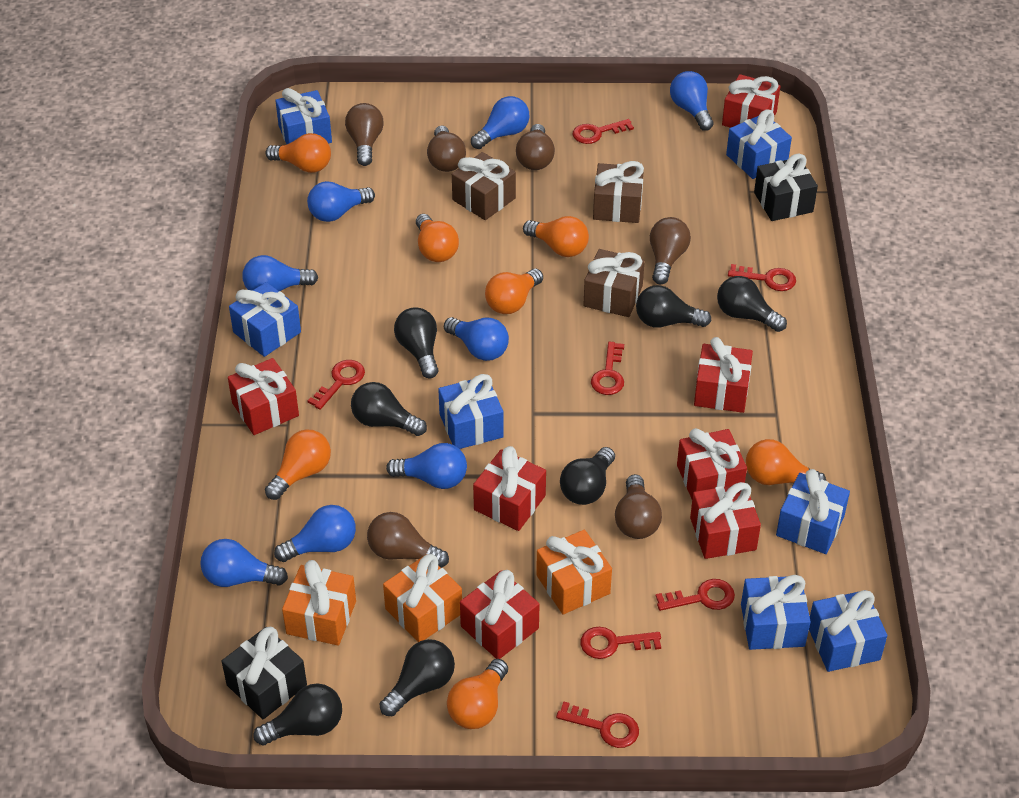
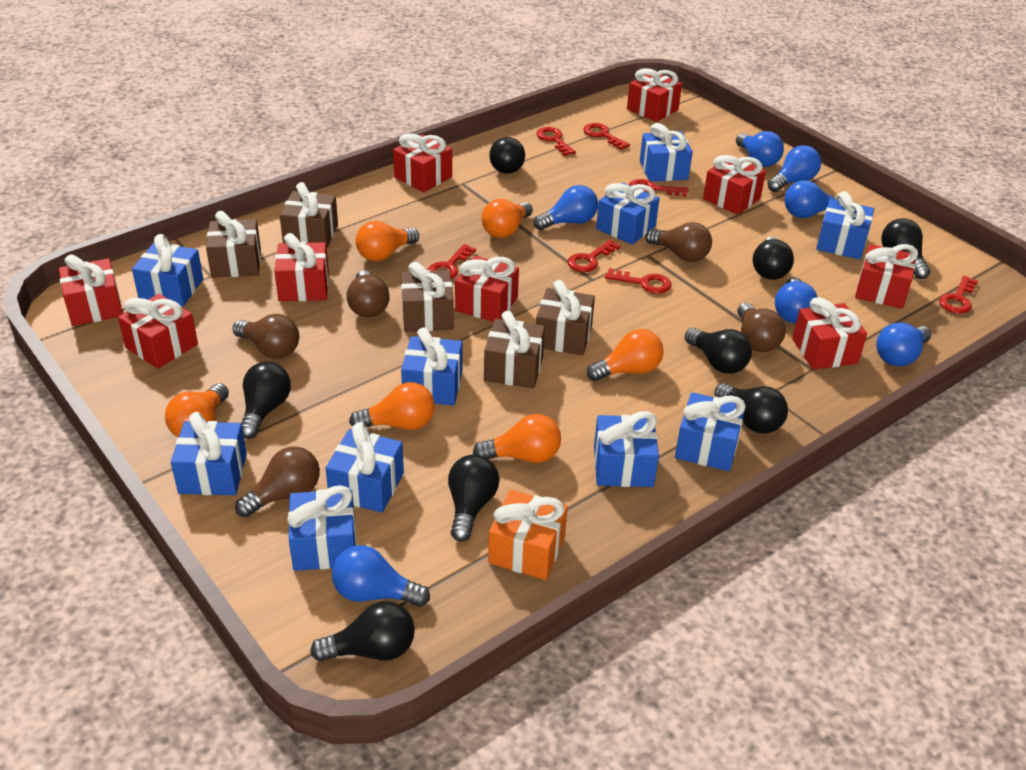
black gift: 2 -> 0
black light bulb: 7 -> 8
blue gift: 7 -> 10
blue light bulb: 8 -> 7
brown gift: 3 -> 5
brown light bulb: 6 -> 5
orange gift: 3 -> 1
orange light bulb: 7 -> 6
red gift: 7 -> 9

